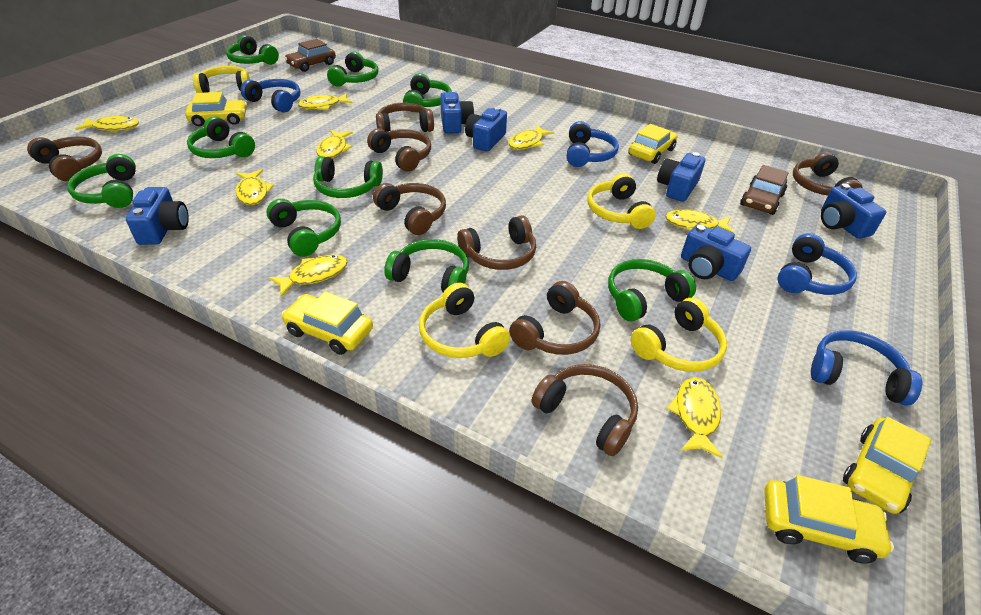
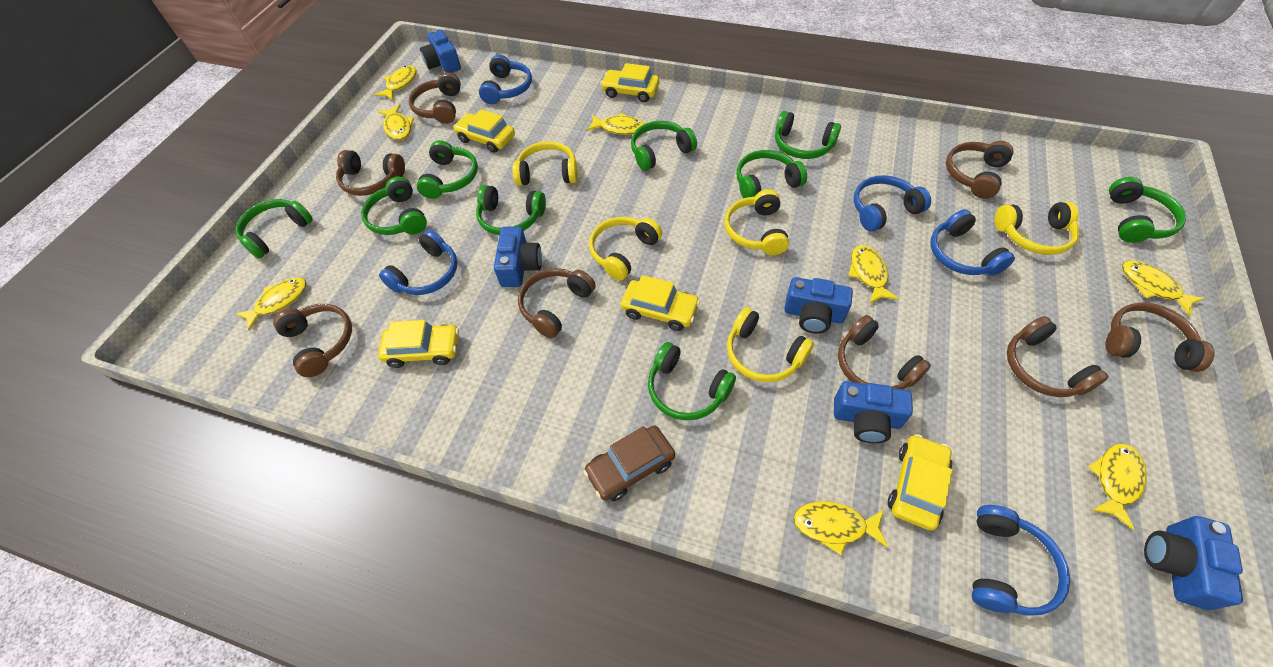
blue camera: 6 -> 5
blue headphones: 4 -> 5
brown car: 2 -> 1
yellow headphones: 4 -> 5

